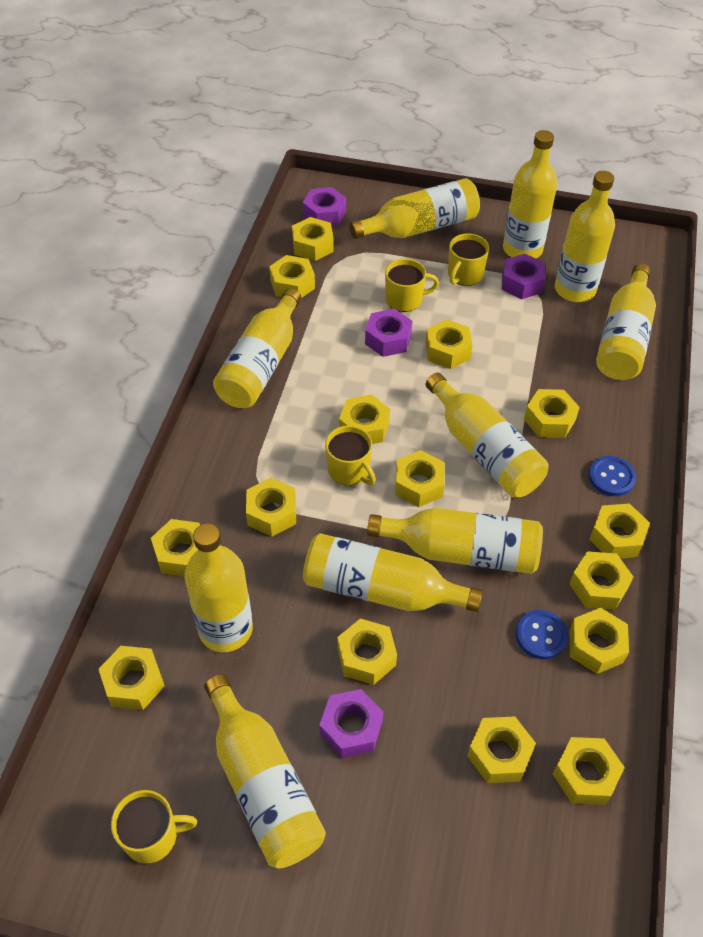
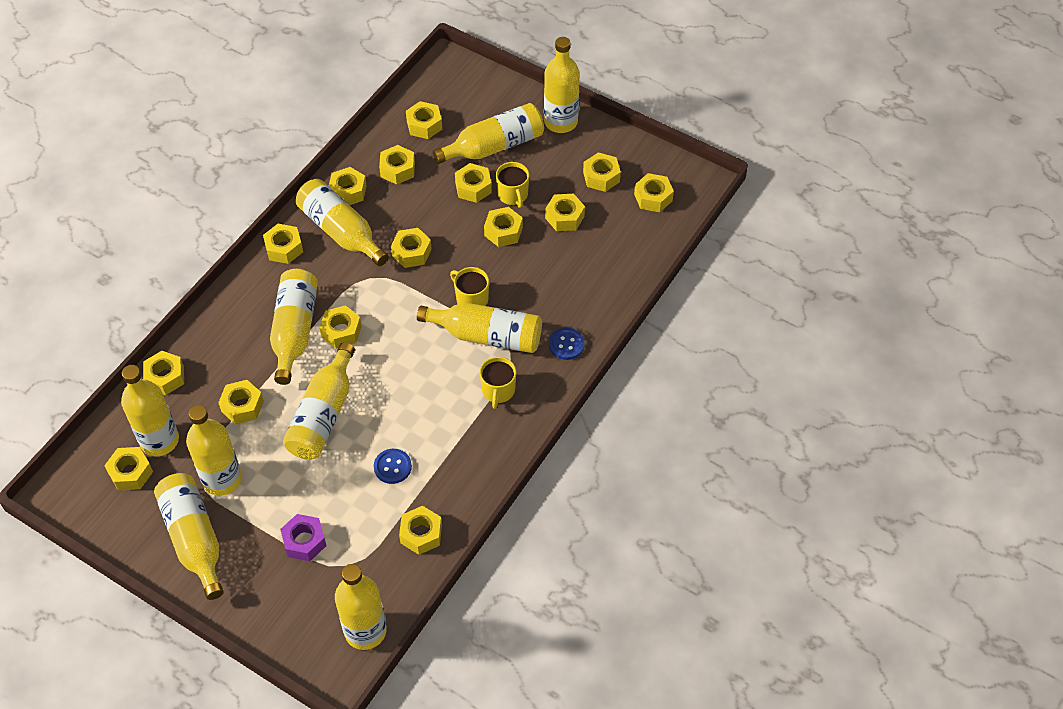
purple nut: 4 -> 1
yellow mug: 4 -> 3

